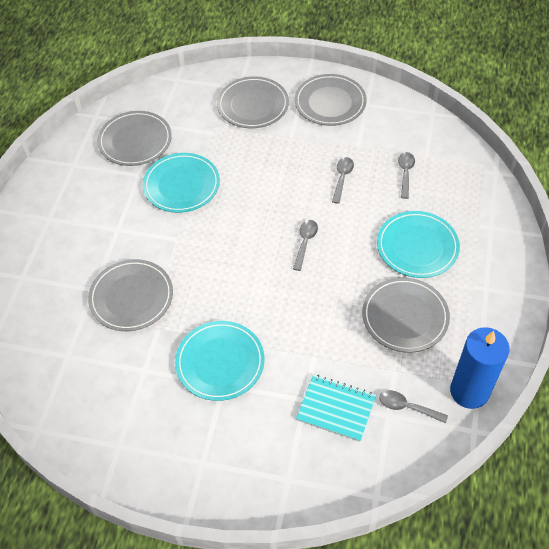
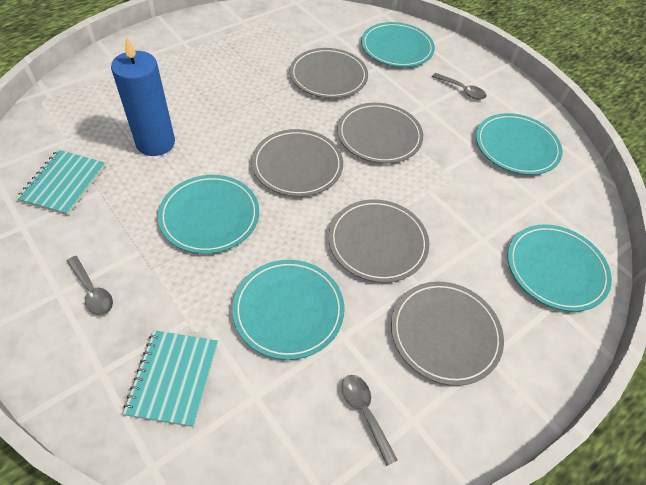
grey spoon: 4 -> 3
turquoise notebook: 1 -> 2
turquoise plate: 3 -> 5

